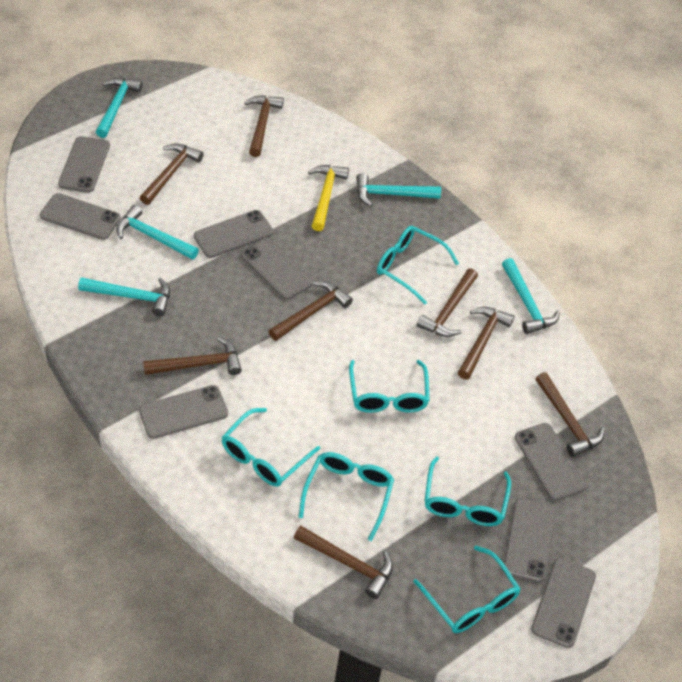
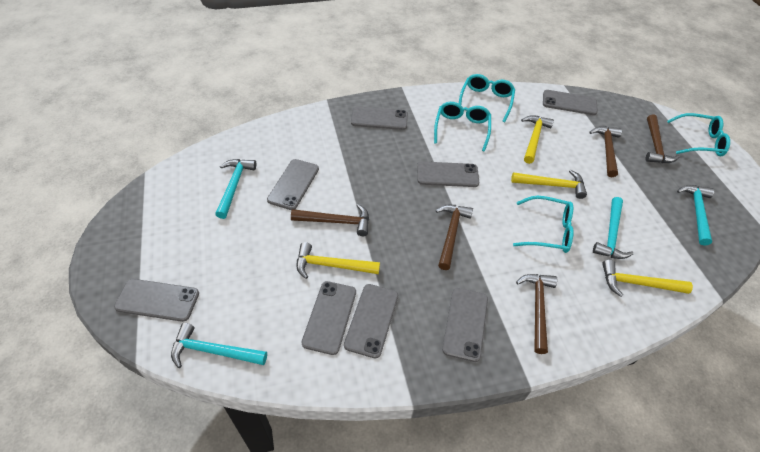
brown hammer: 8 -> 5
turquoise glasses: 6 -> 4
turquoise hammer: 5 -> 4
yellow hammer: 1 -> 4

